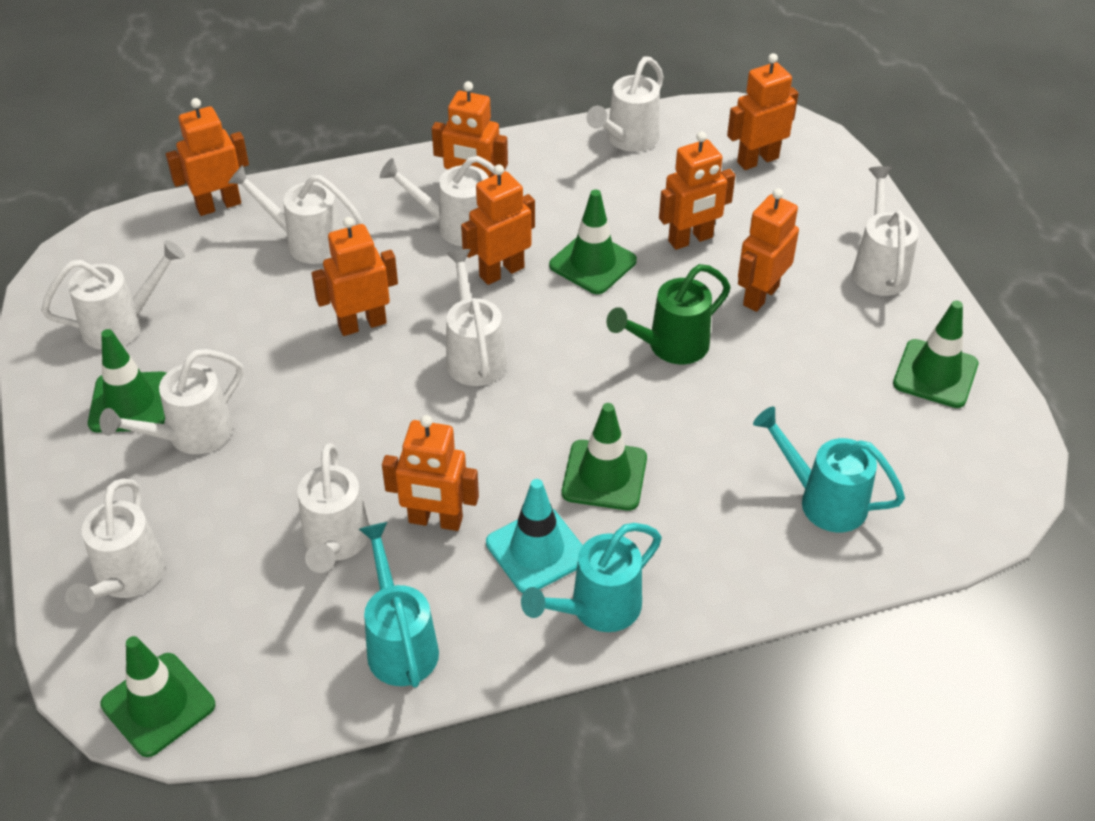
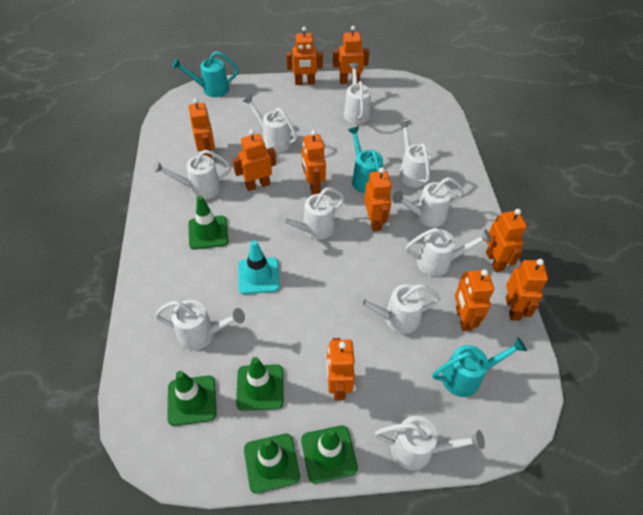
green watering can: 1 -> 0
orange robot: 8 -> 10
white watering can: 9 -> 10

